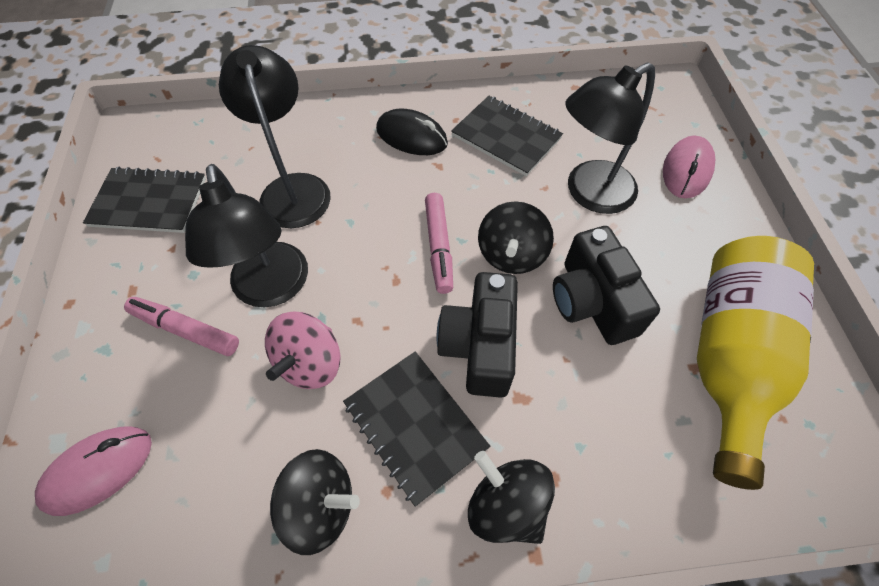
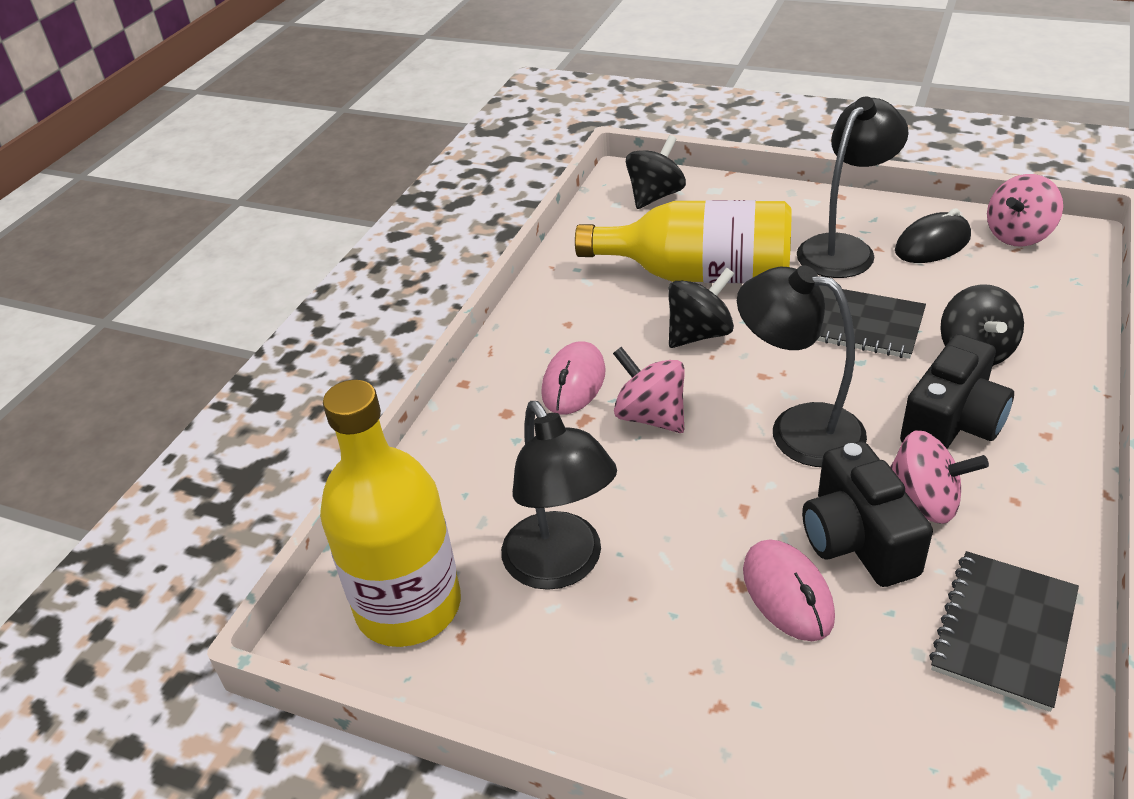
black notebook: 3 -> 2
pink marker: 2 -> 0
pink spinning top: 1 -> 3
yellow bottle: 1 -> 2

